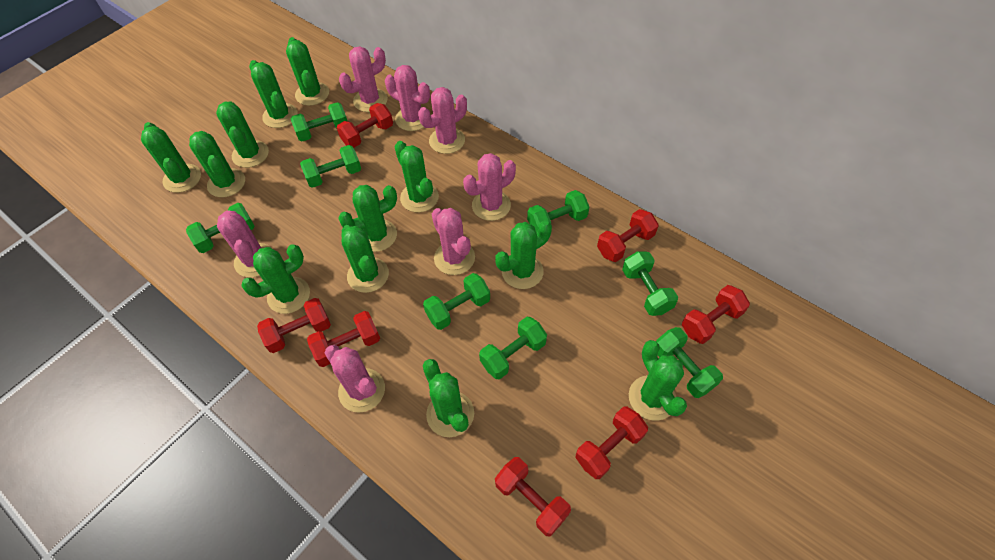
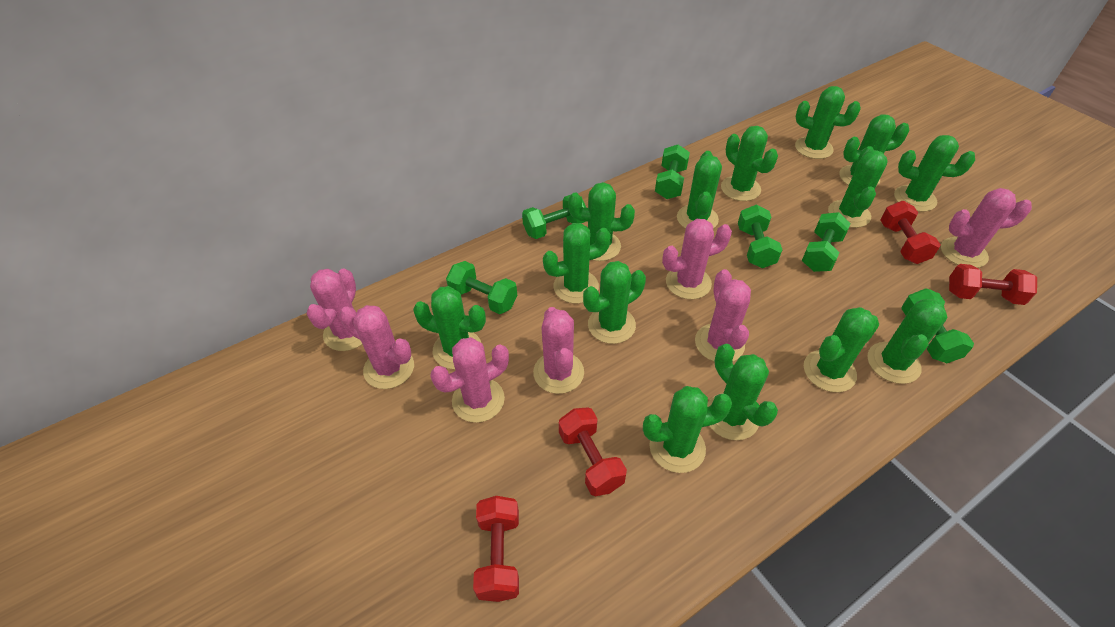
green cactus: 12 -> 14
green dumbbell: 8 -> 6
red dumbbell: 7 -> 4

